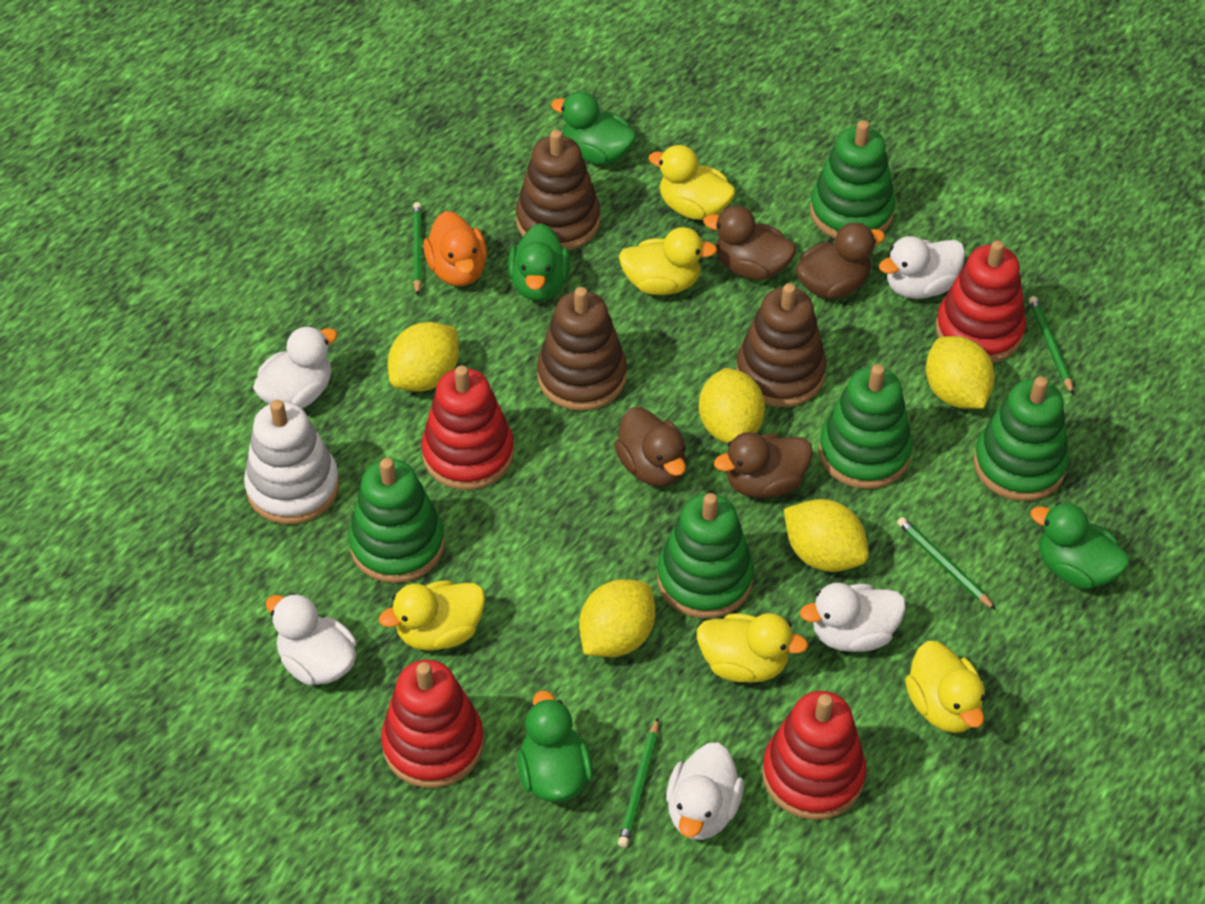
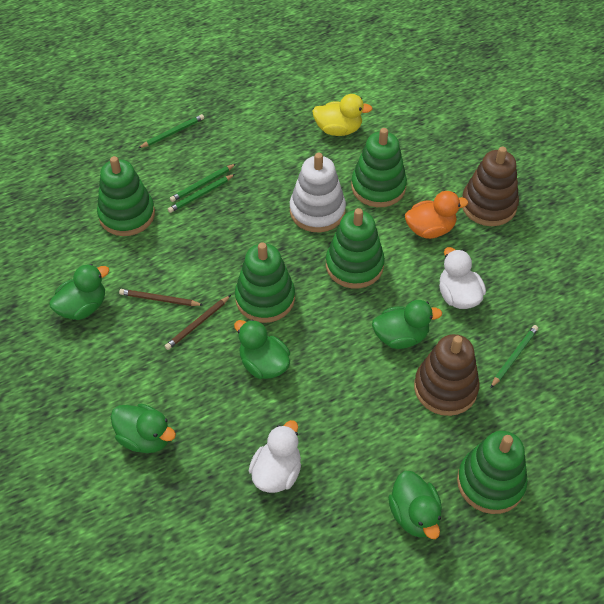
brown duck: 4 -> 0
brown pencil: 0 -> 2
brown stacking toy: 3 -> 2
green duck: 4 -> 5
red stacking toy: 4 -> 0
white duck: 5 -> 2
yellow duck: 5 -> 1
yellow lemon: 5 -> 0

